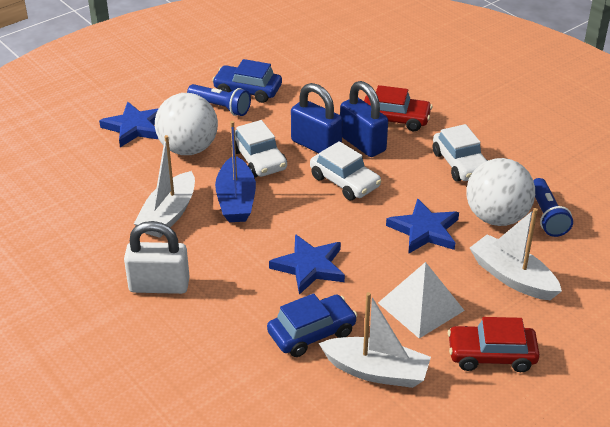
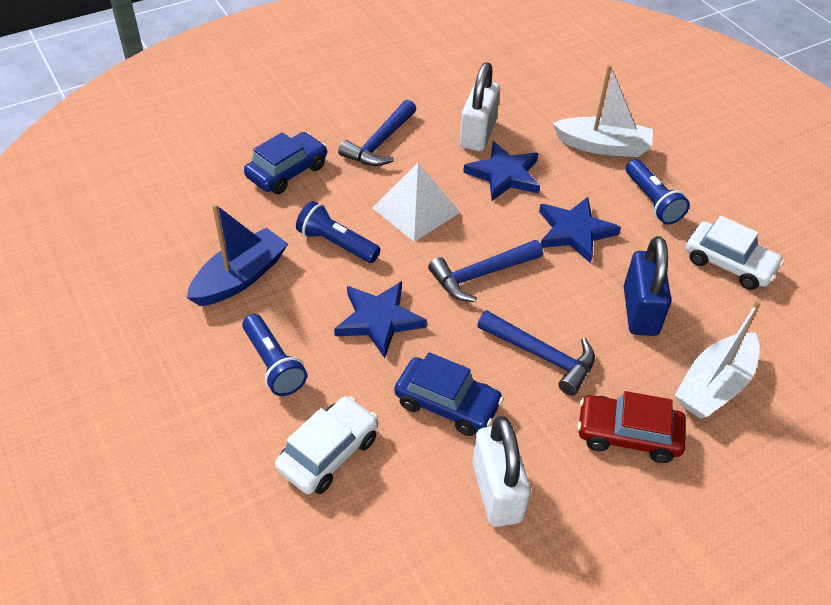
blue flashlight: 2 -> 3
blue hammer: 0 -> 3
blue padlock: 2 -> 1
red car: 2 -> 1
white ball: 2 -> 0
white boat: 3 -> 2
white car: 3 -> 2
white padlock: 1 -> 2

